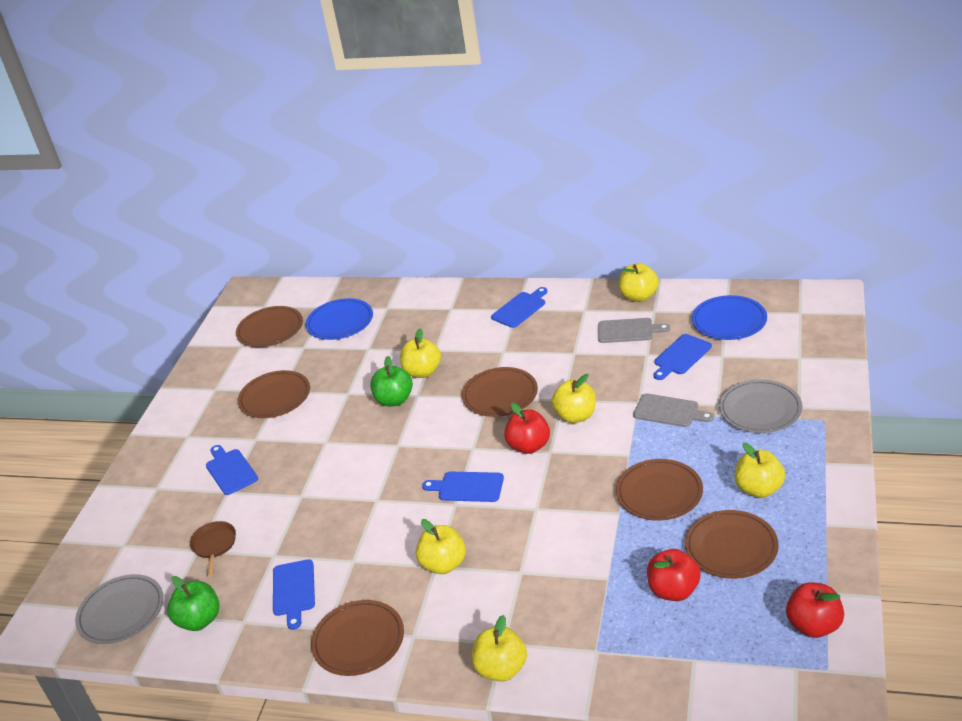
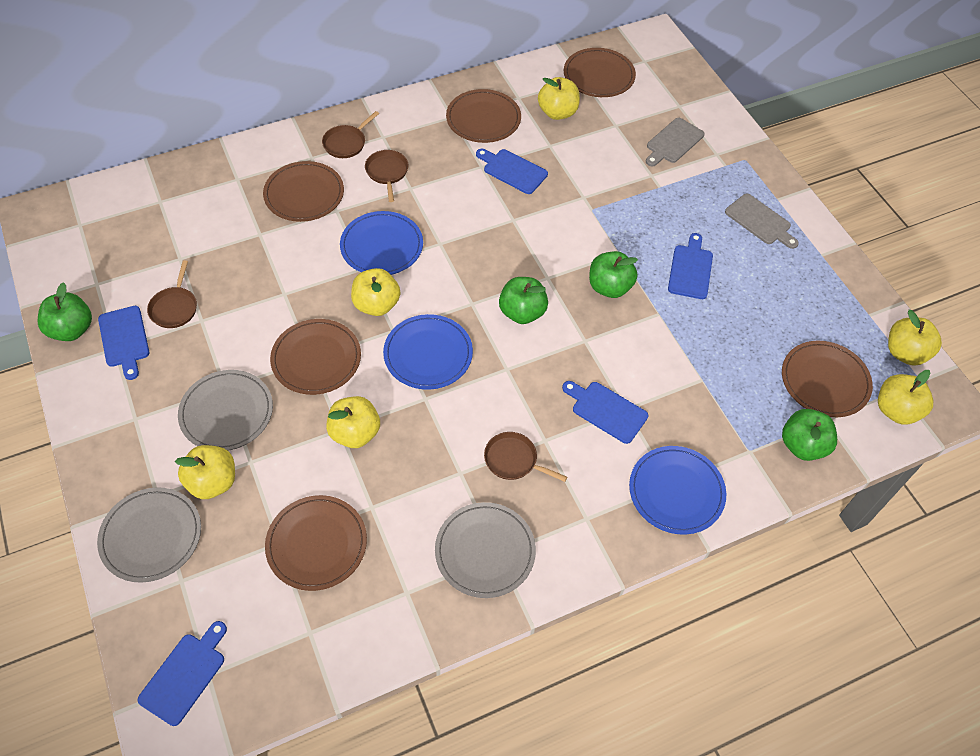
blue plate: 2 -> 3
brown pan: 1 -> 4
green apple: 2 -> 4
grey plate: 2 -> 3
red apple: 3 -> 0

